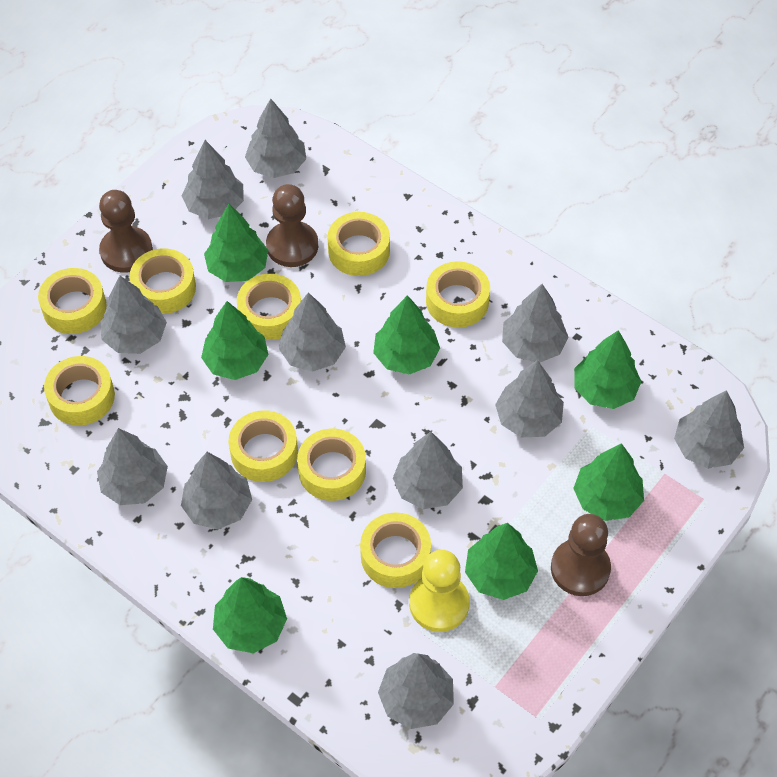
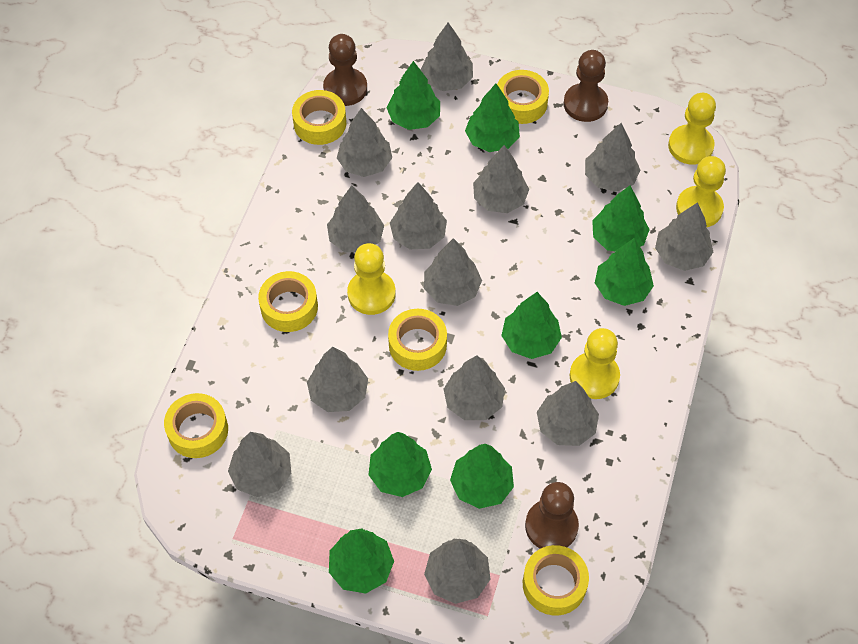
green tree: 7 -> 8
grey tree: 11 -> 13
yellow pawn: 1 -> 4
yellow tape: 9 -> 6

